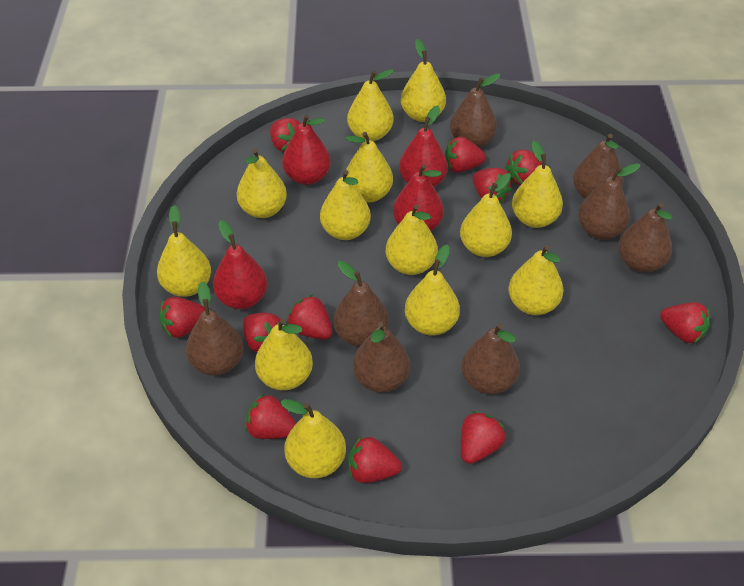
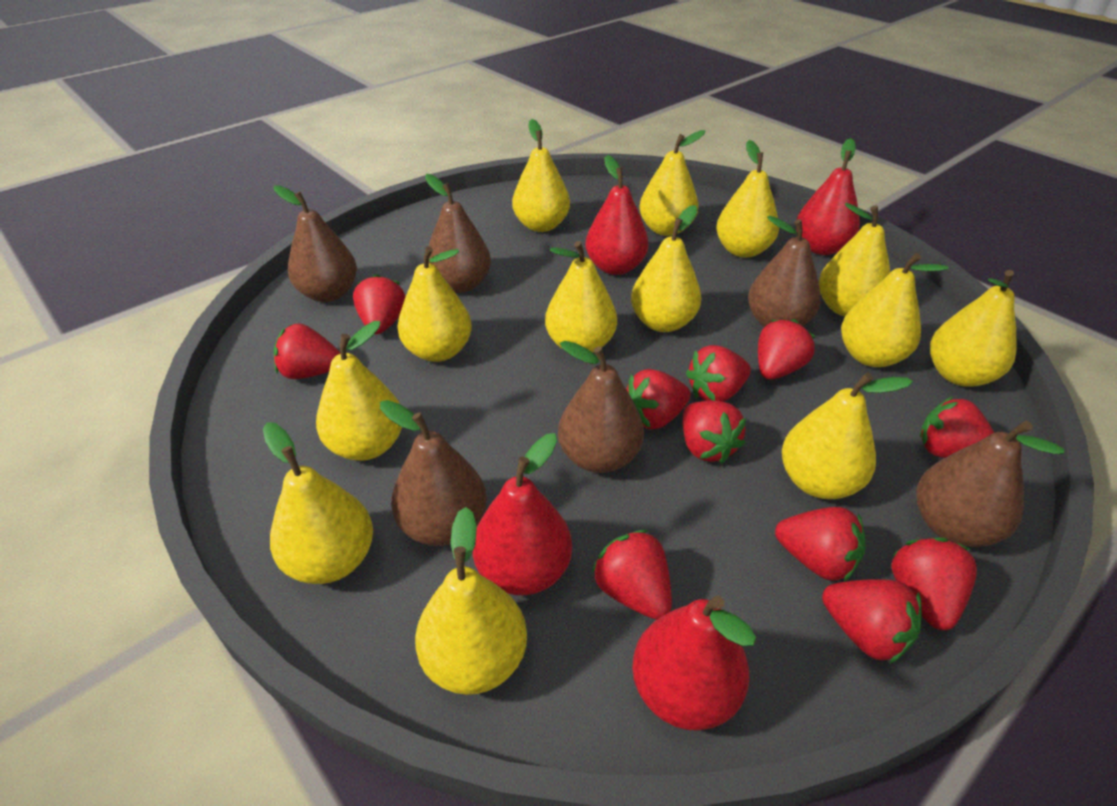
brown pear: 8 -> 6

